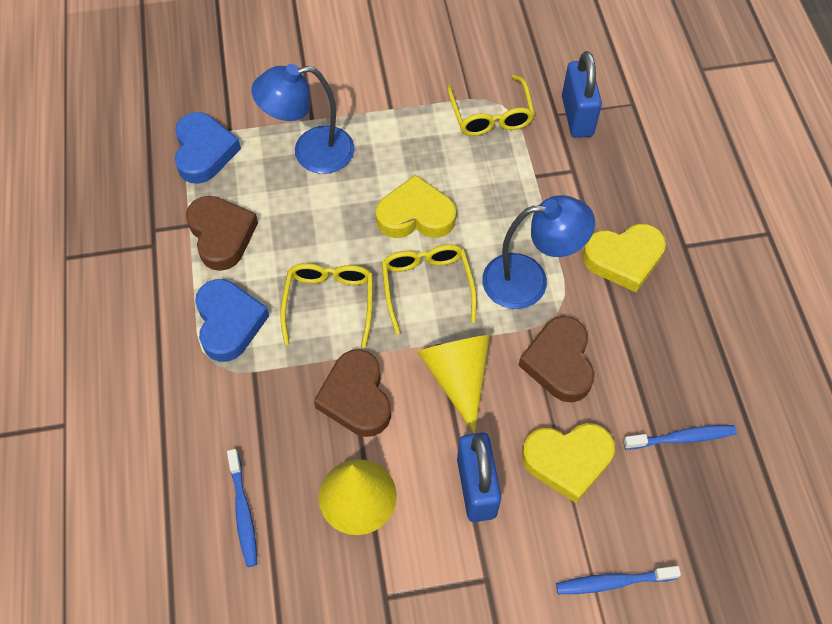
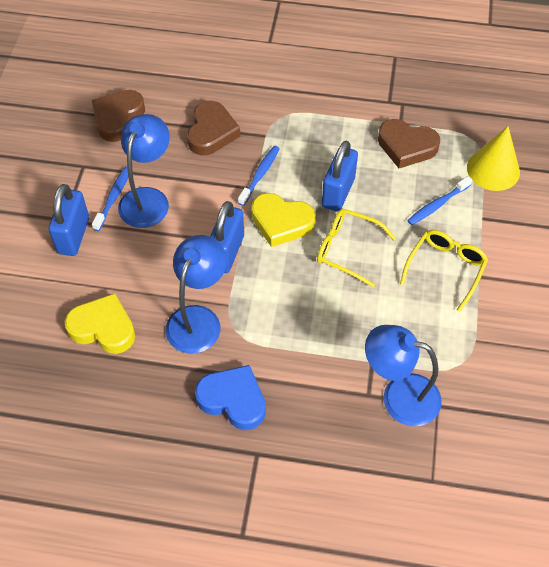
blue heart: 2 -> 1
blue lamp: 2 -> 3
blue padlock: 2 -> 3
yellow cone: 2 -> 1
yellow glasses: 3 -> 2
yellow heart: 3 -> 2

